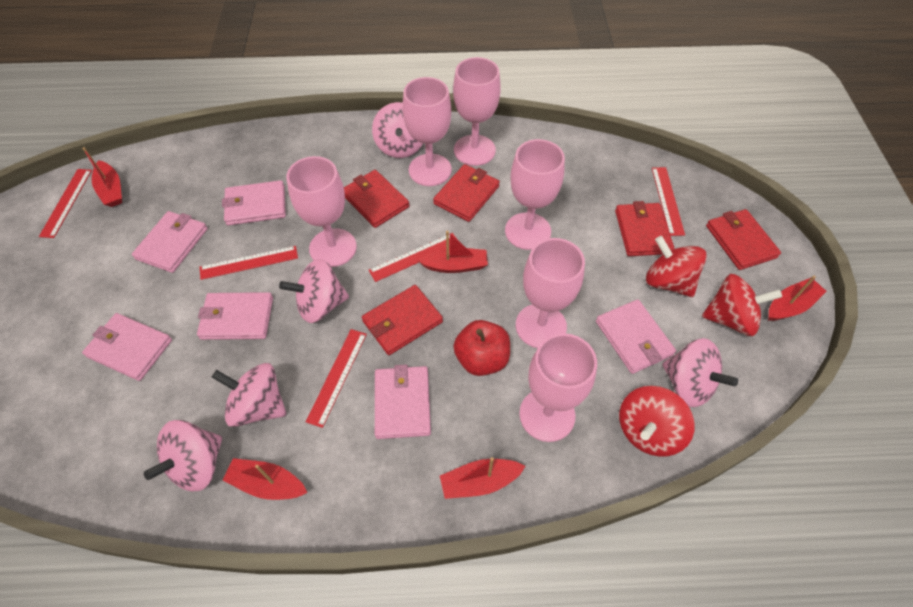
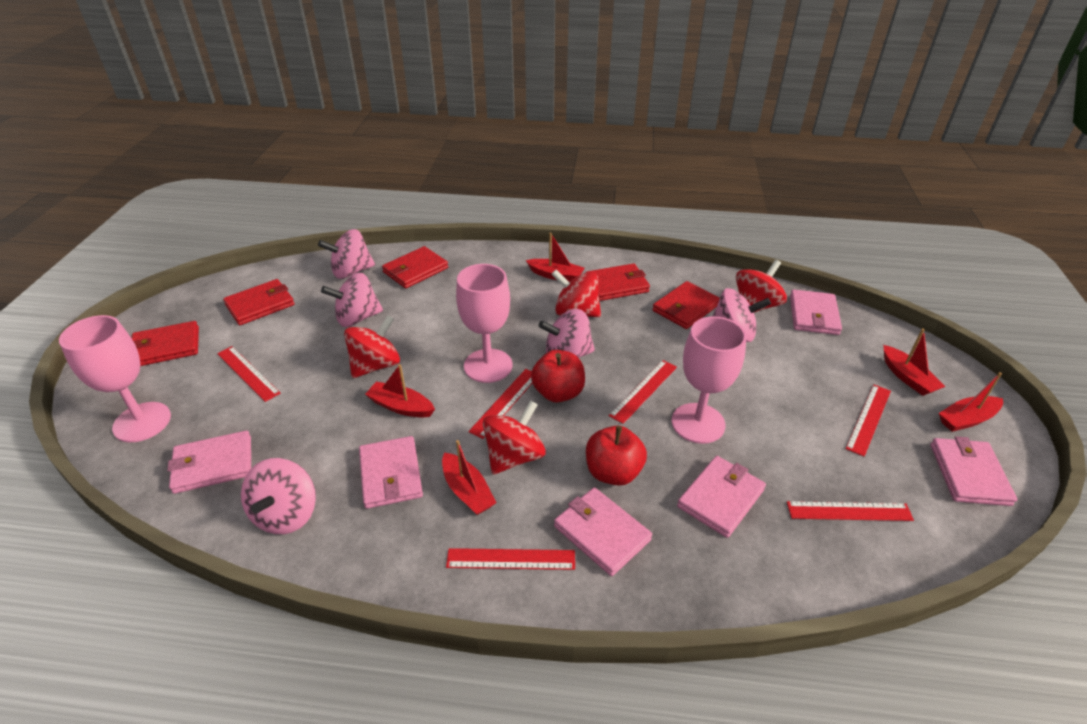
pink goblet: 6 -> 3
red apple: 1 -> 2
red ruler: 5 -> 6
red spinning top: 3 -> 4

